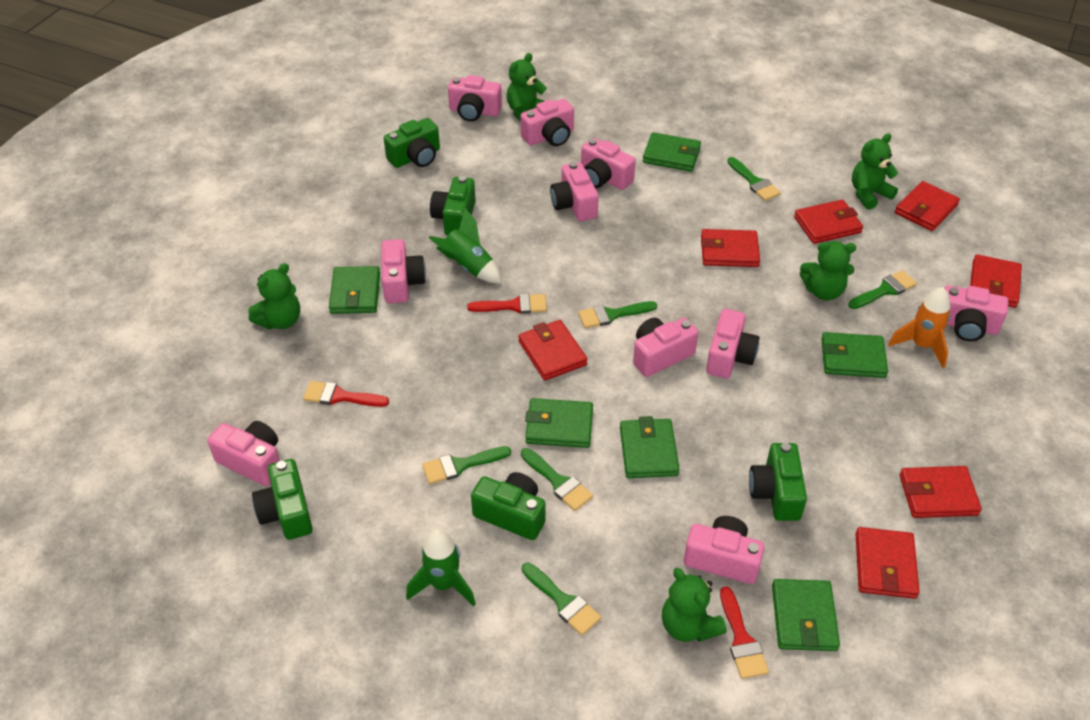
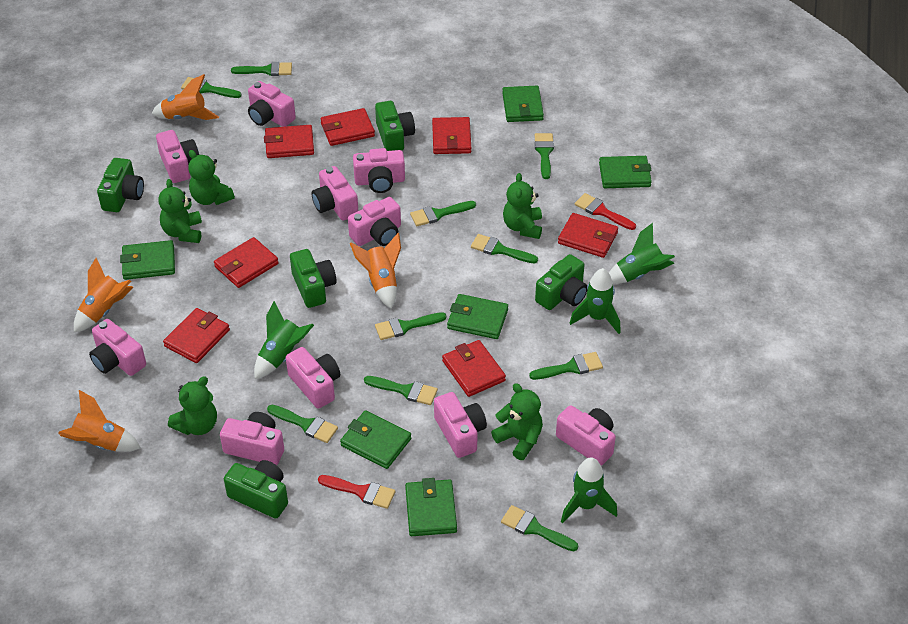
green brush: 6 -> 10
green rocket: 2 -> 4
orange rocket: 1 -> 4
red brush: 3 -> 2

